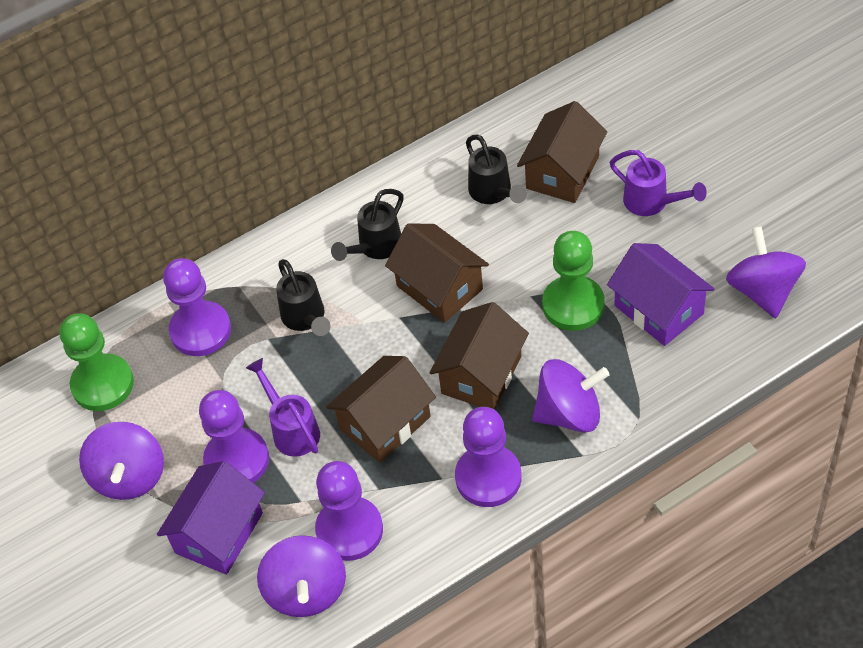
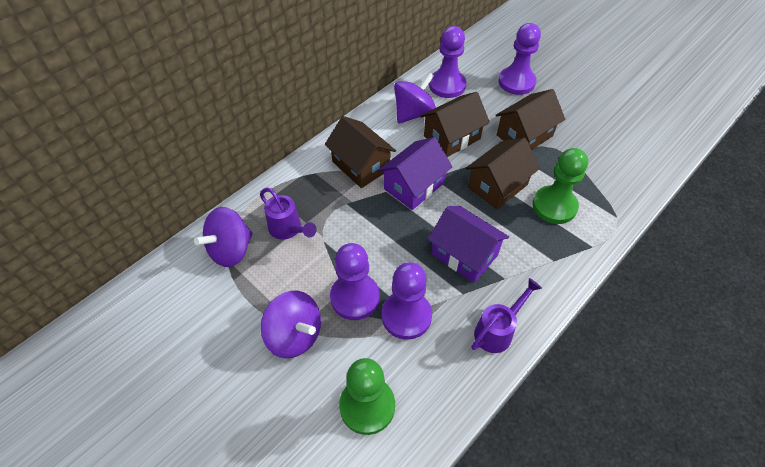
black watering can: 3 -> 0
purple spinning top: 4 -> 3

